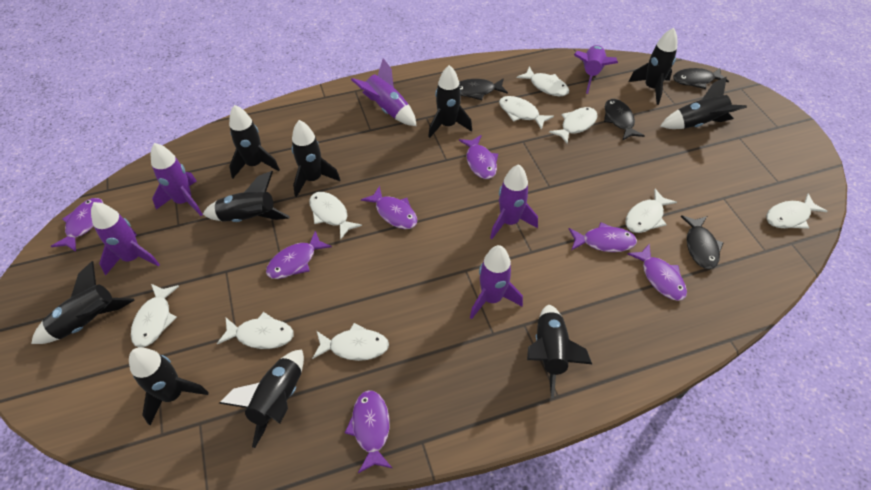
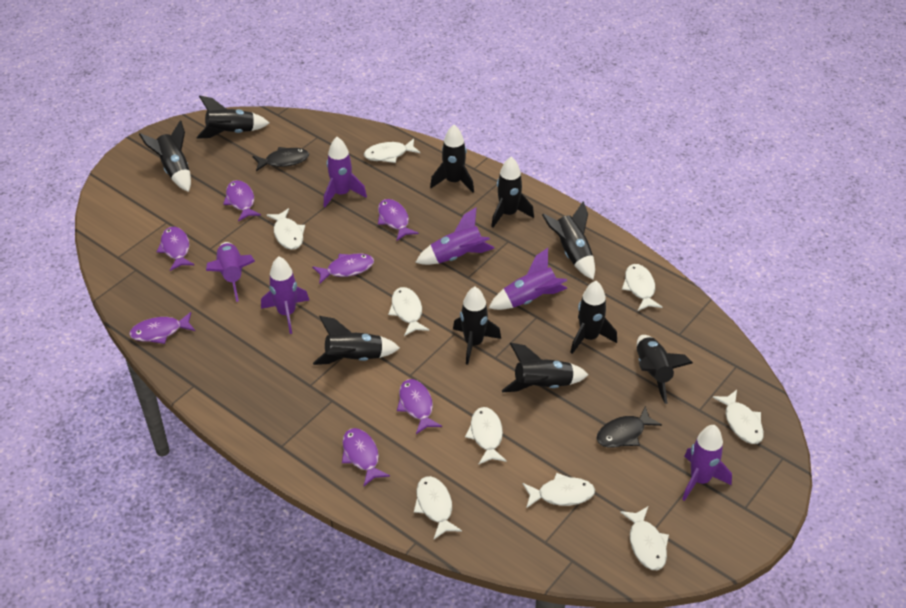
black fish: 4 -> 2

